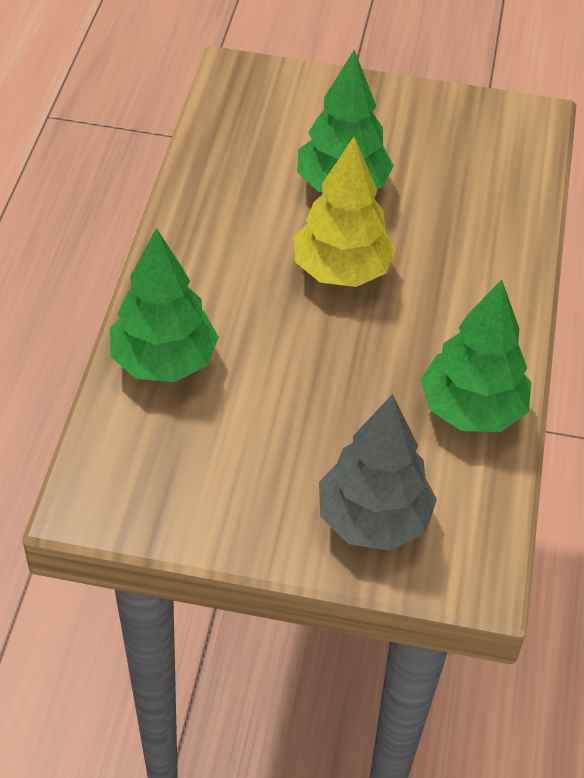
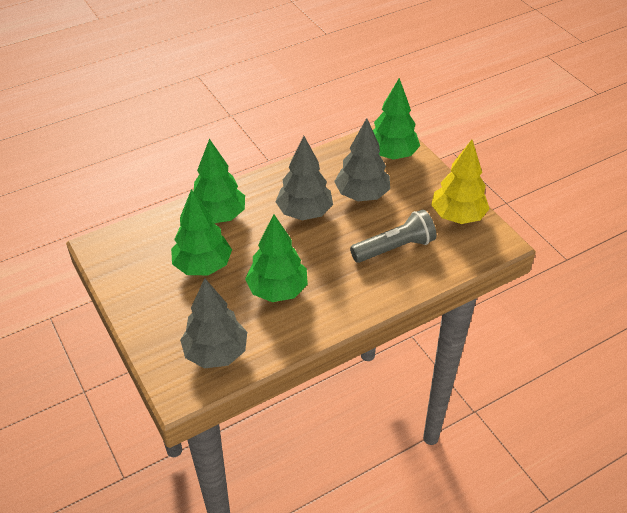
green tree: 3 -> 4
grey flashlight: 0 -> 1
grey tree: 1 -> 3

